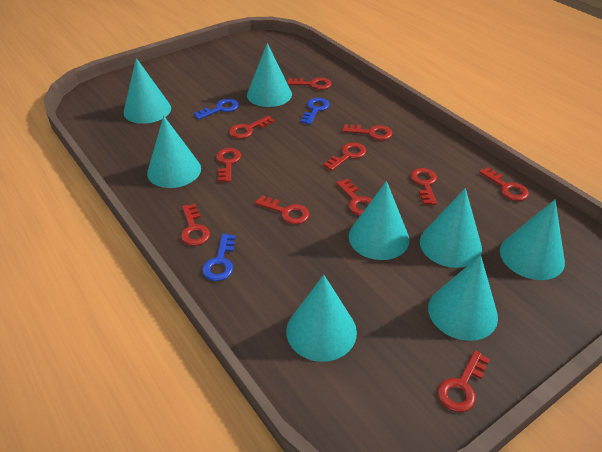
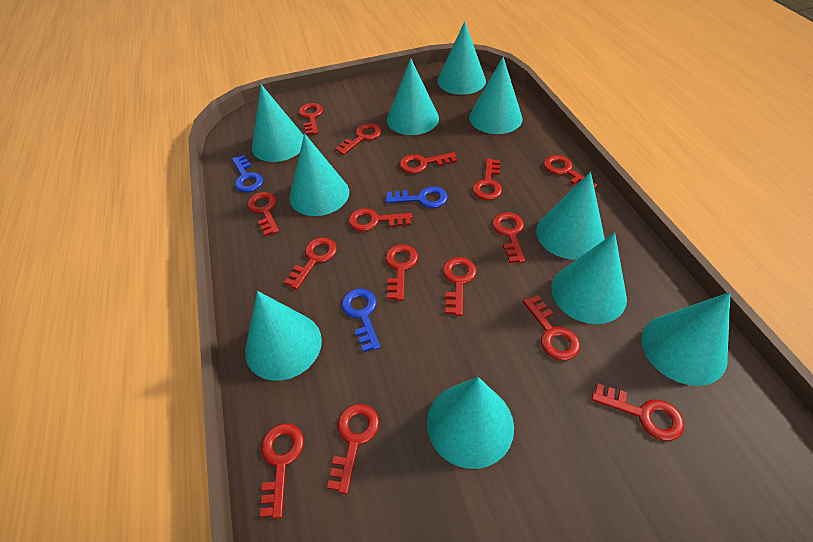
red key: 11 -> 15
turquoise cone: 8 -> 10

